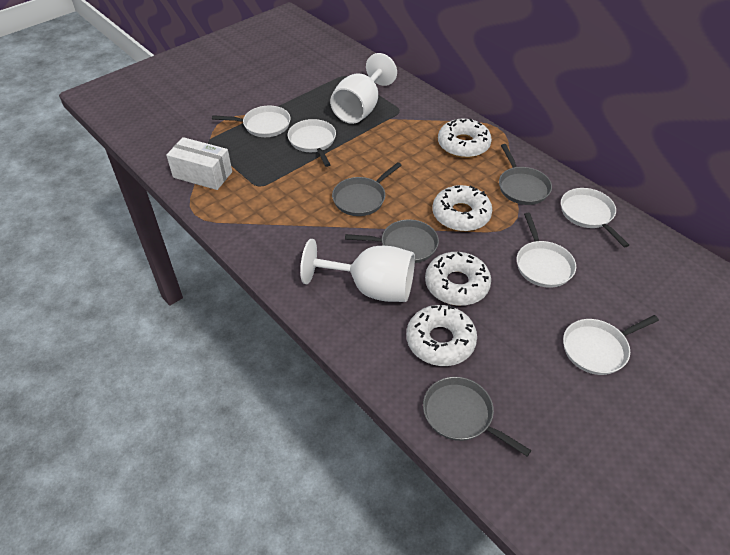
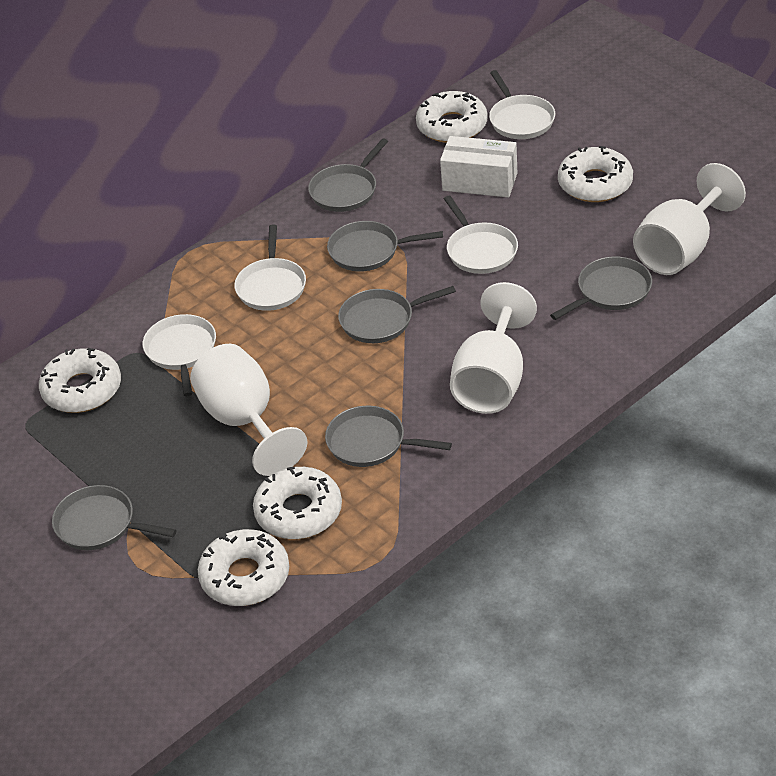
grey pan: 4 -> 6
white donut: 4 -> 5
white goblet: 2 -> 3
white pan: 5 -> 4

